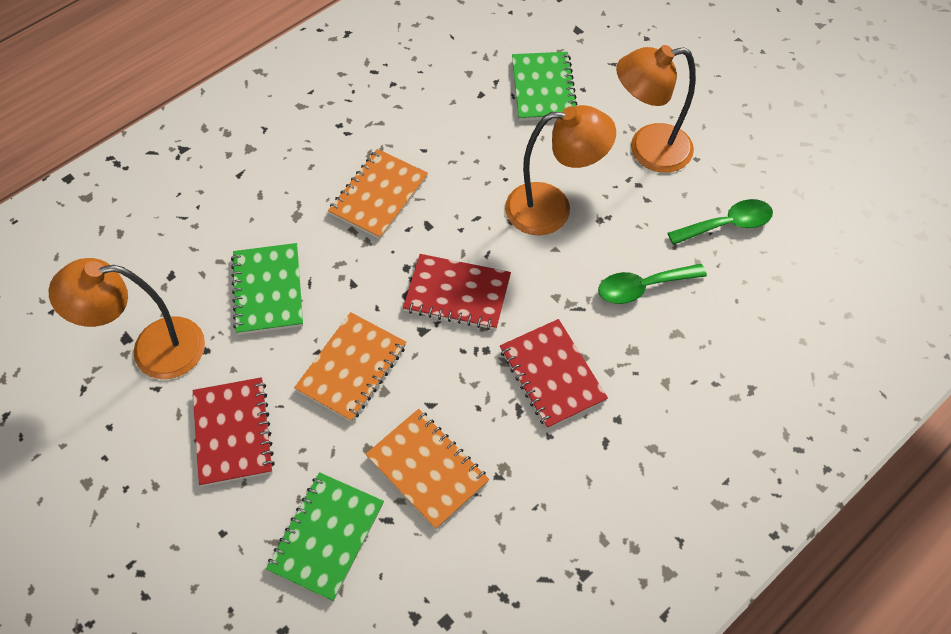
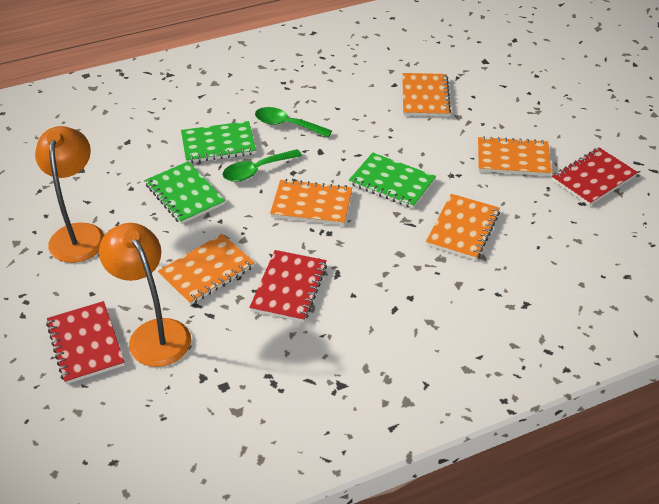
orange lamp: 3 -> 2
orange notebook: 3 -> 5

